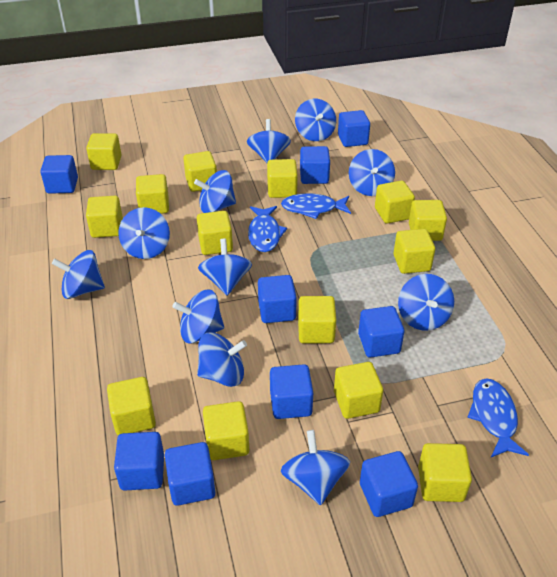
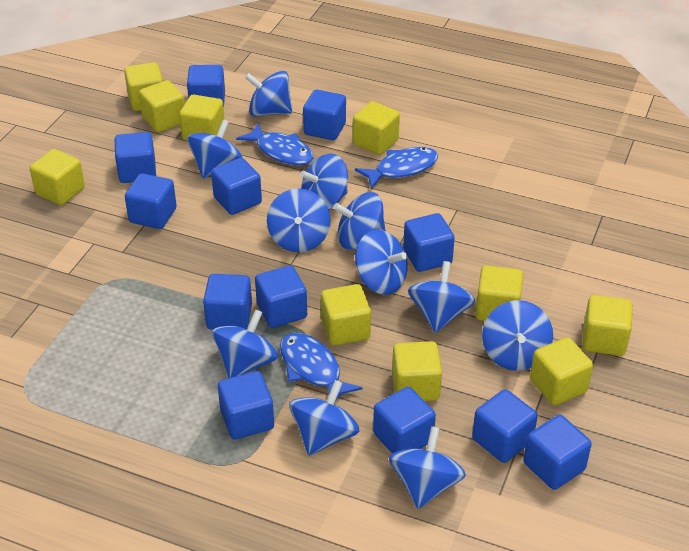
blue cube: 9 -> 12
yellow cube: 14 -> 10

